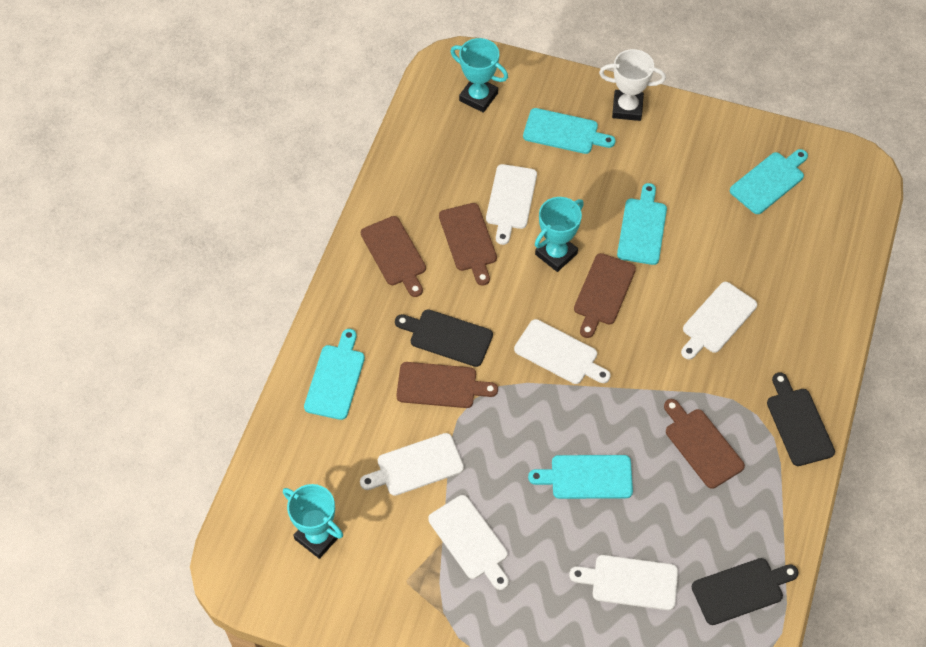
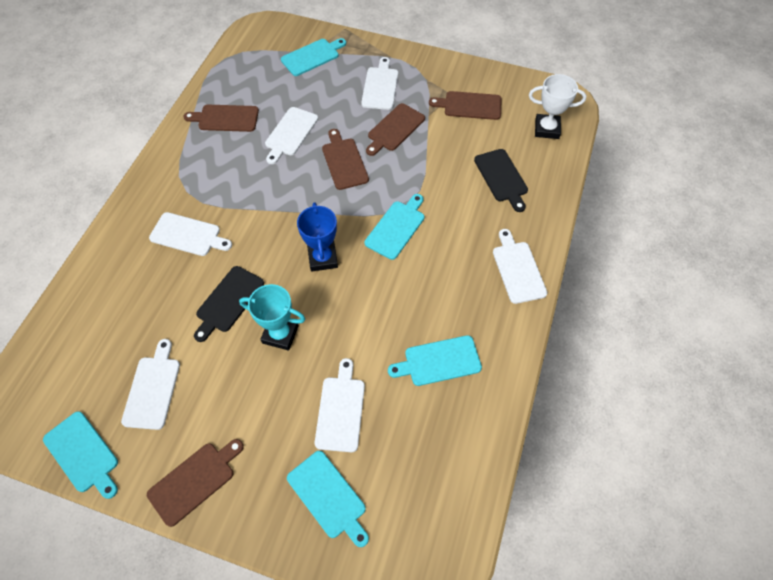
black cutting board: 3 -> 2
blue trophy: 0 -> 1
turquoise trophy: 3 -> 1

